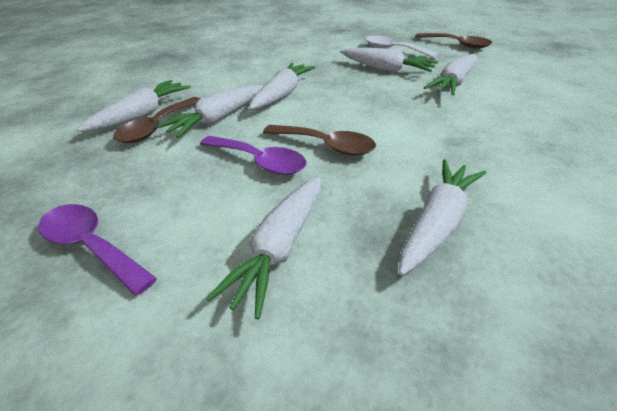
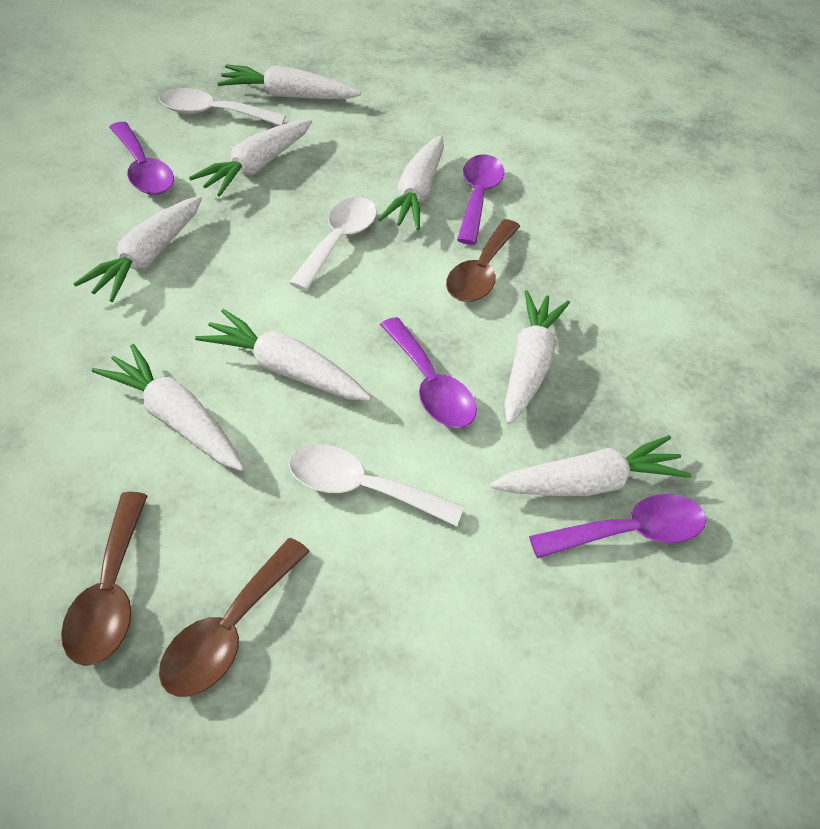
purple spoon: 2 -> 4
white carrot: 7 -> 8
white spoon: 1 -> 3

